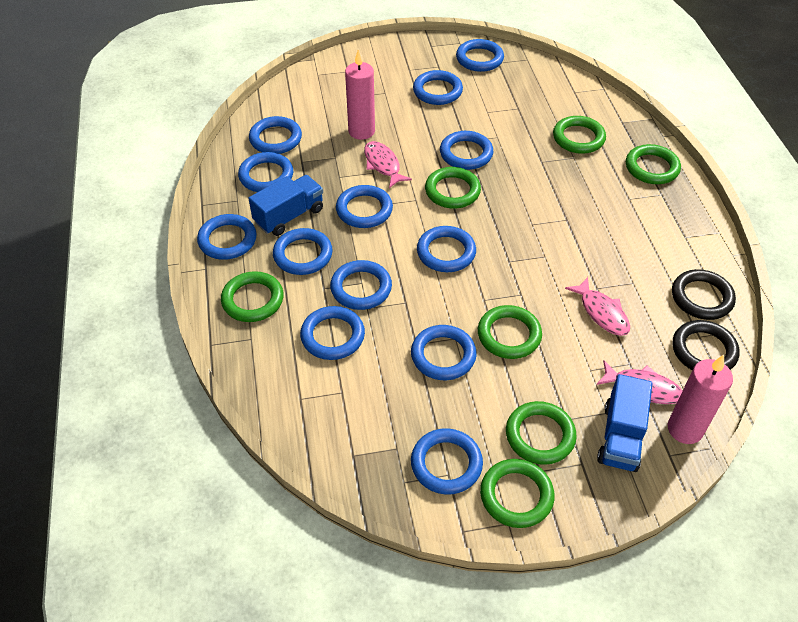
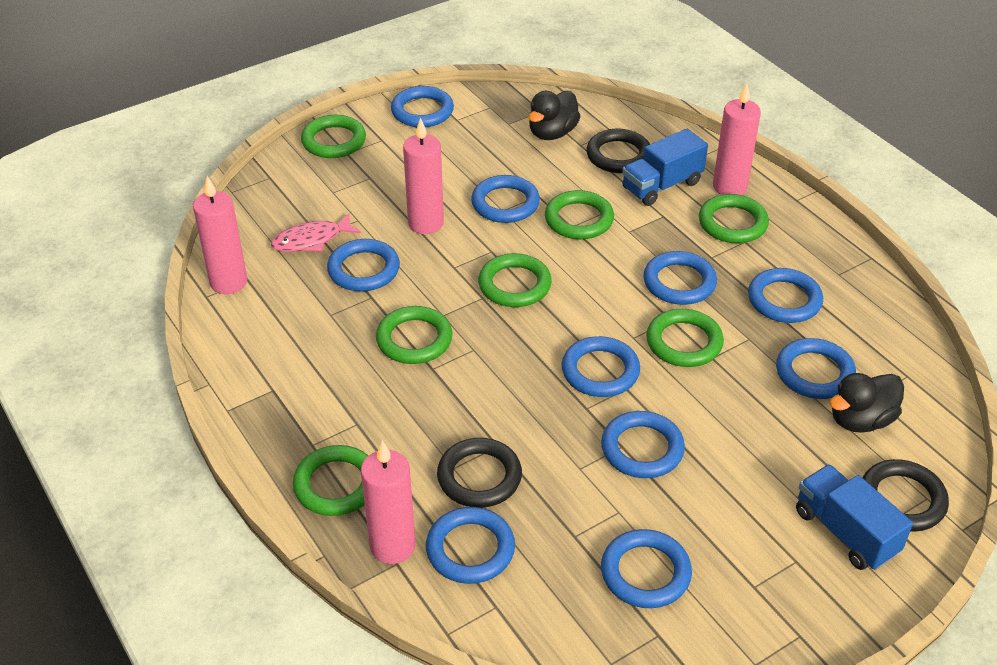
black duck: 0 -> 2
black ring: 2 -> 3
blue ring: 13 -> 10
pink candle: 2 -> 4
pink fish: 3 -> 1

